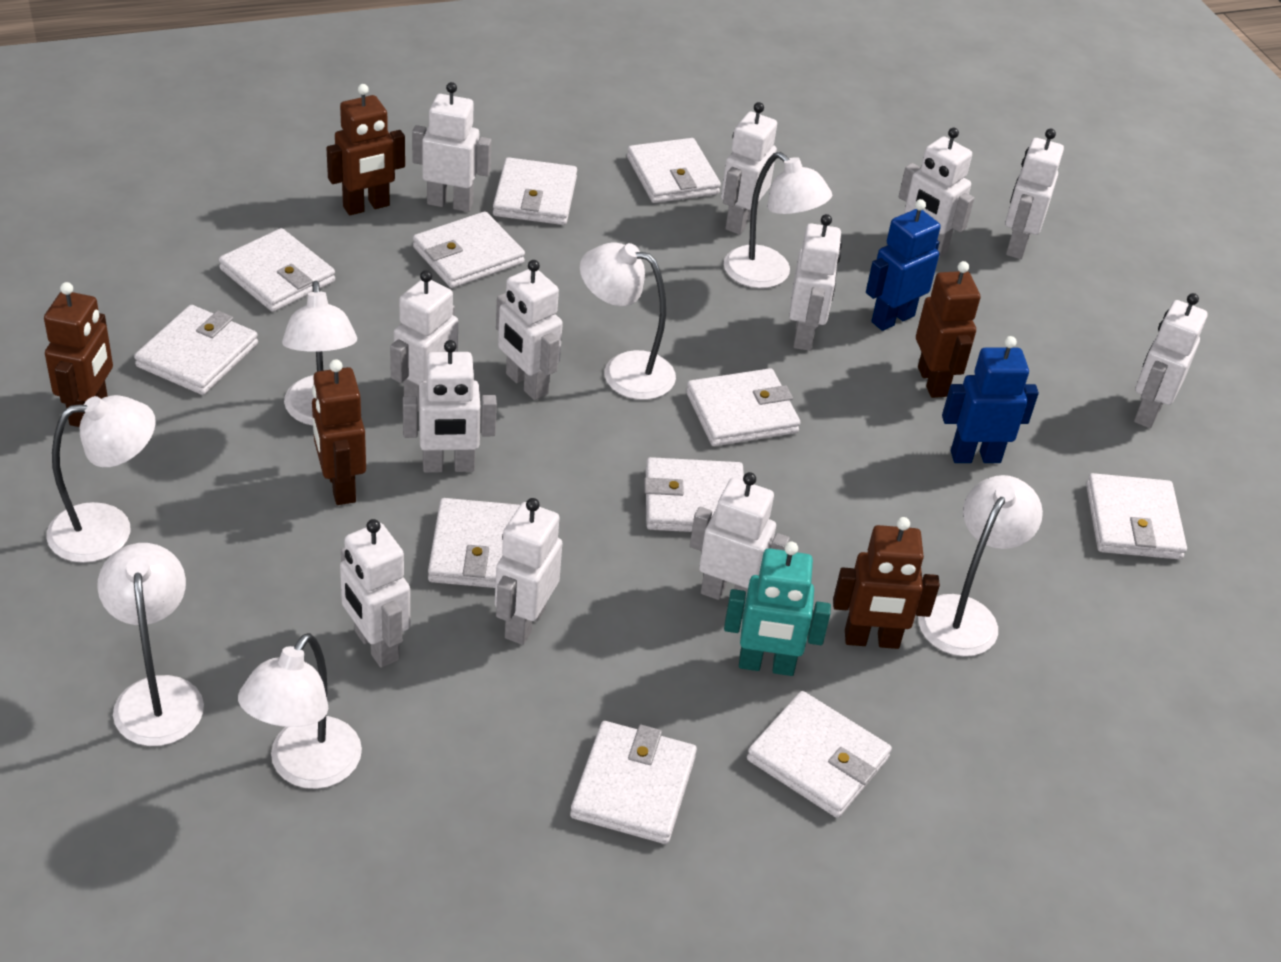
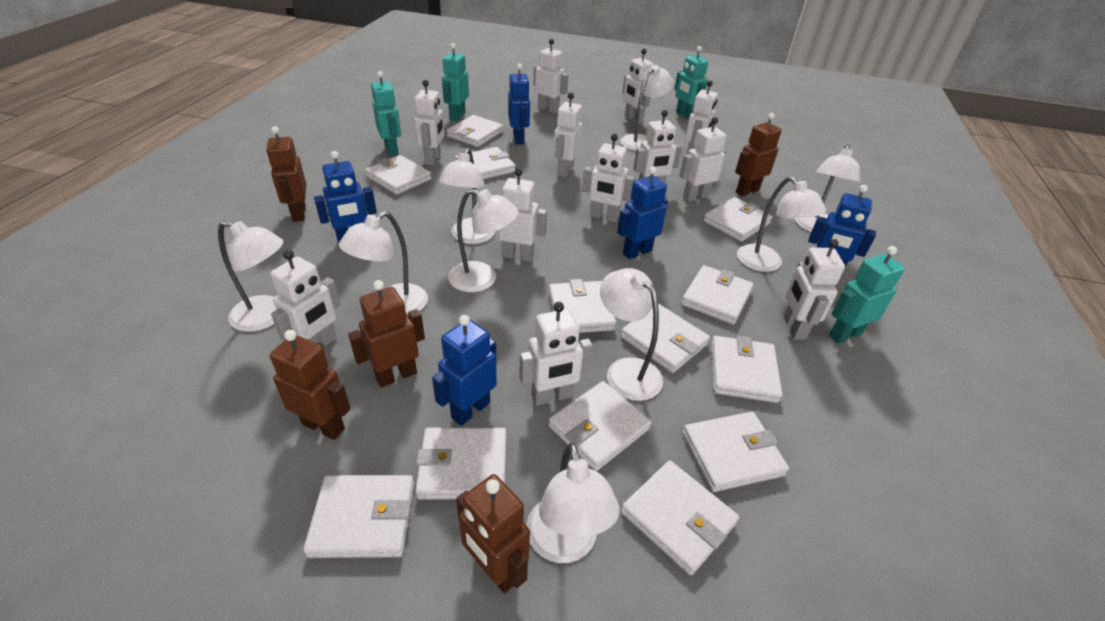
blue robot: 2 -> 5
turquoise robot: 1 -> 4
white lamp: 7 -> 9
white wallet: 11 -> 13

